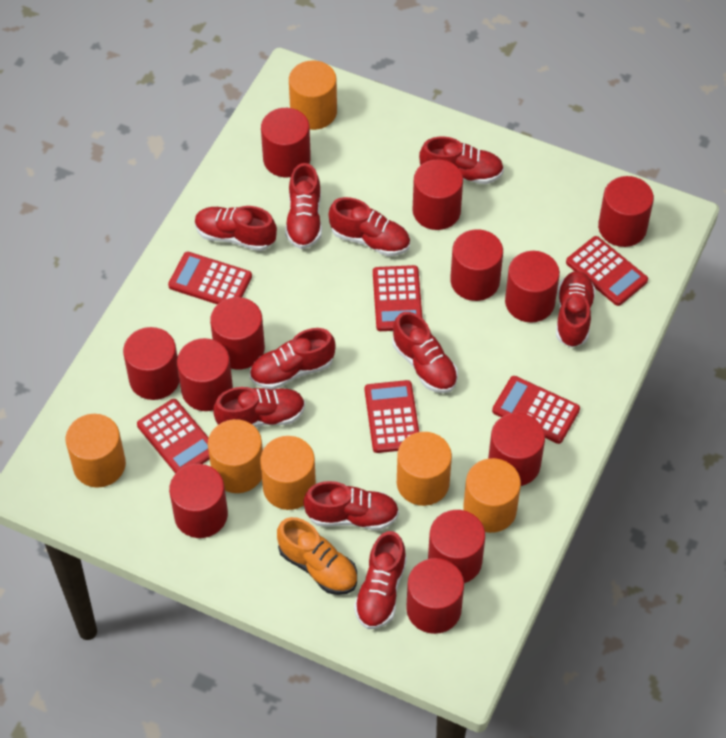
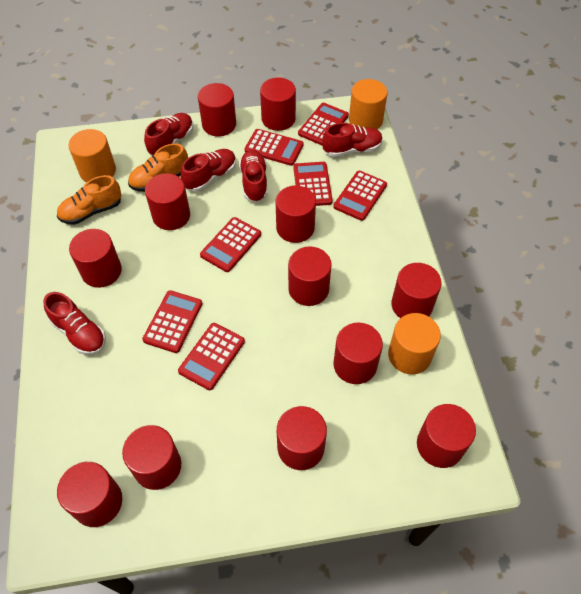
orange cylinder: 6 -> 3
orange shoe: 1 -> 2
red calculator: 6 -> 7
red shoe: 10 -> 5

